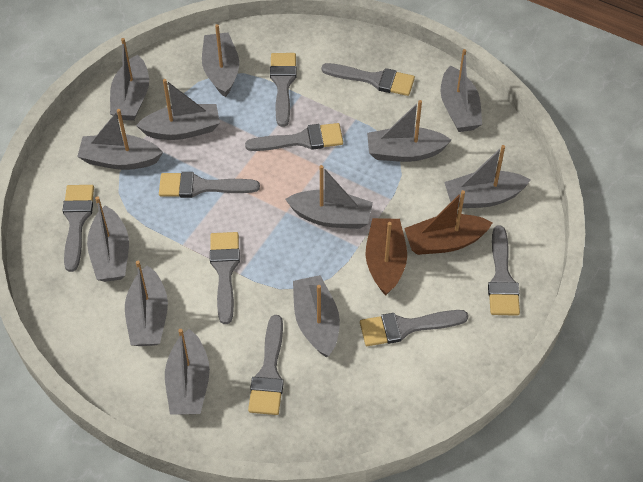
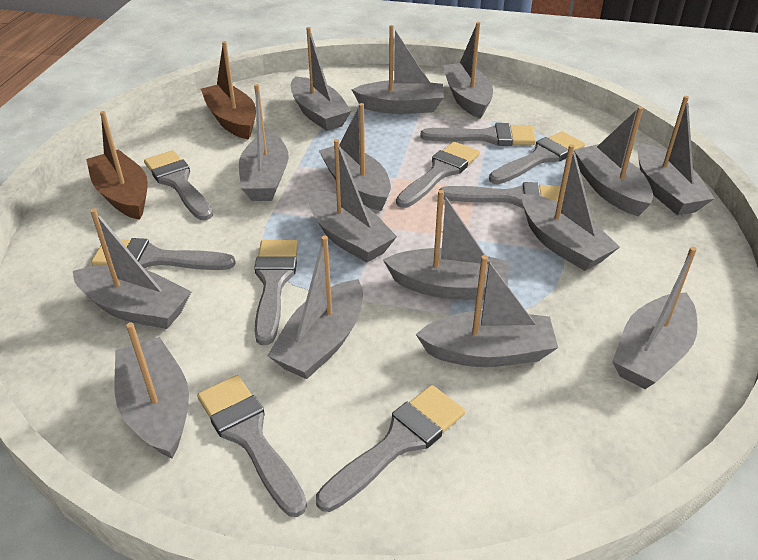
grey boat: 12 -> 15

